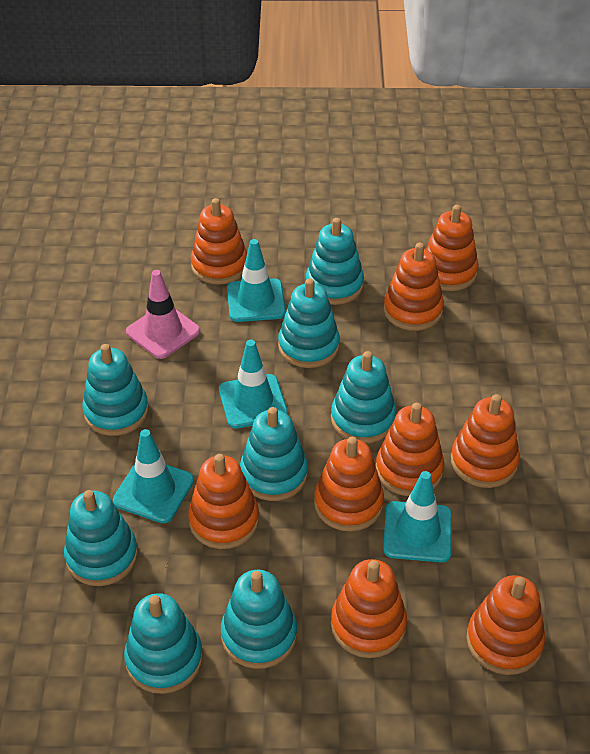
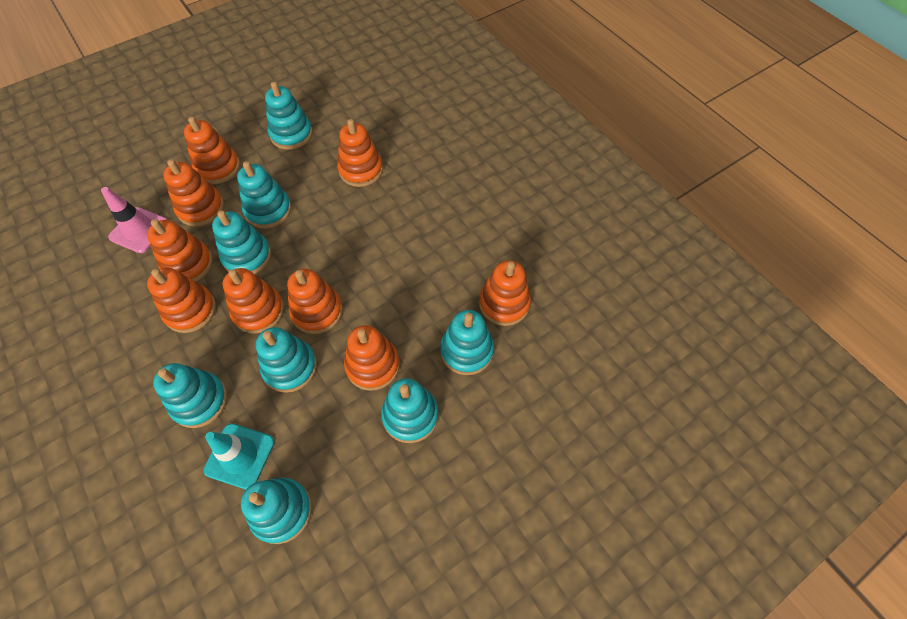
turquoise traffic cone: 4 -> 1

